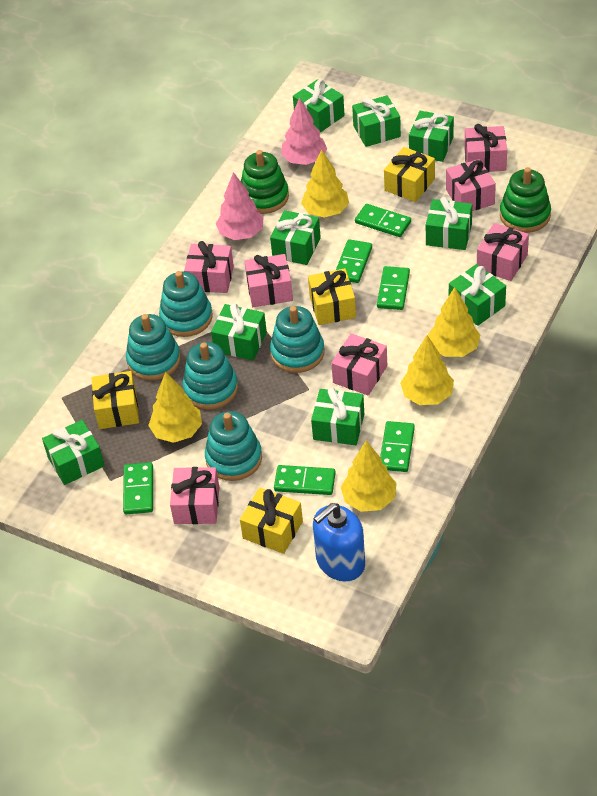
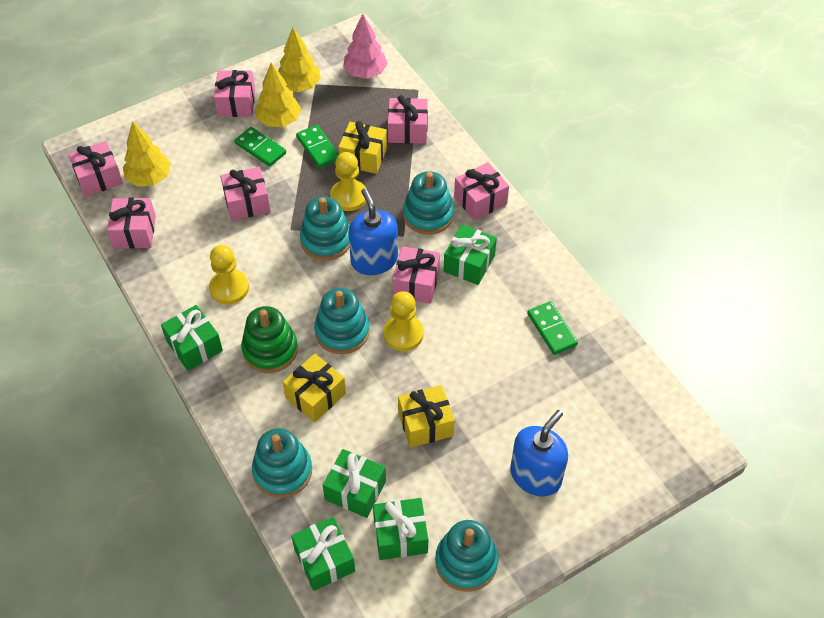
blue soap dispenser: 1 -> 2
green domino: 6 -> 3
green gift: 9 -> 5
green stacking toy: 2 -> 1
pink tree: 2 -> 1
yellow gift: 4 -> 3
yellow pawn: 0 -> 3
yellow tree: 5 -> 3

